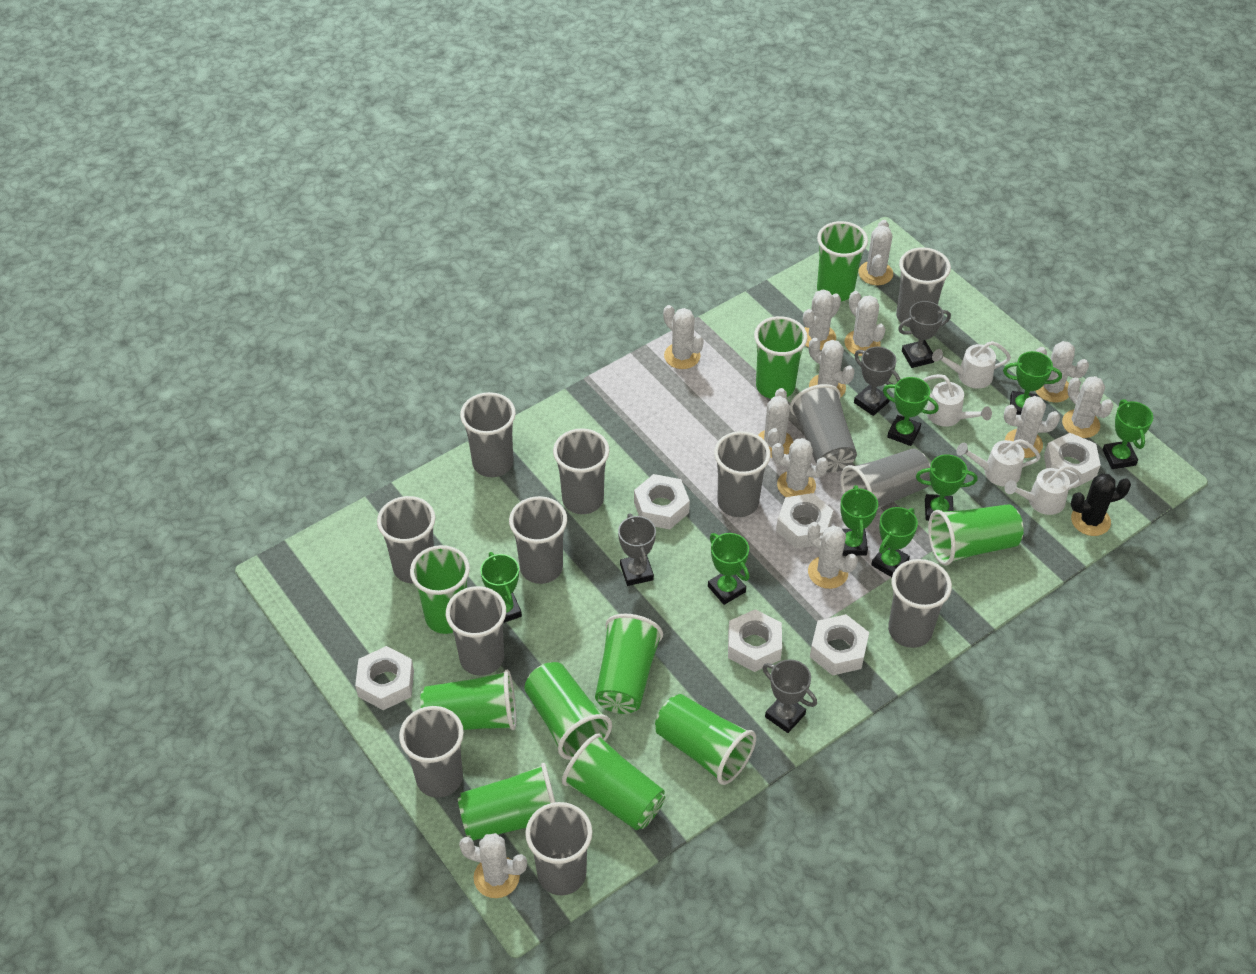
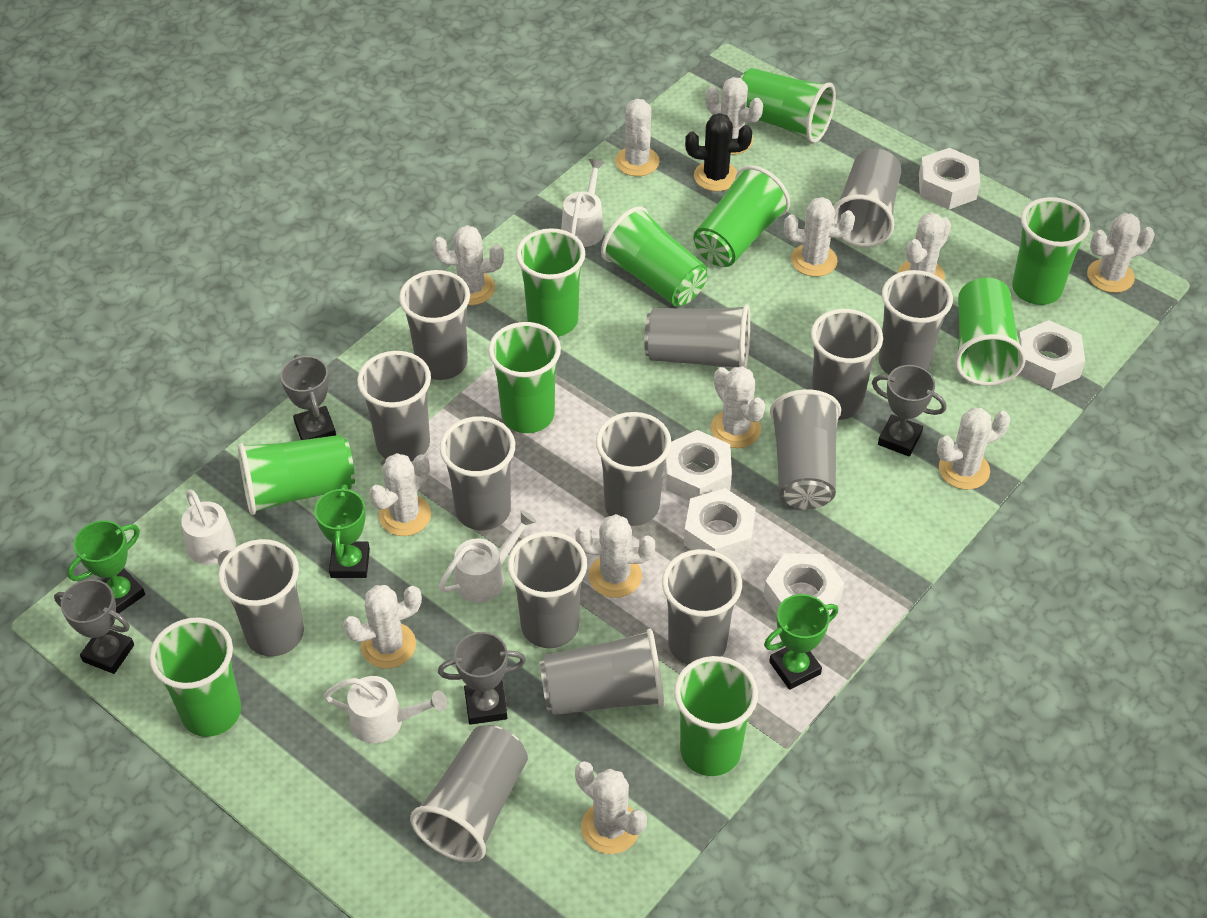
green trophy: 8 -> 3
grey cup: 12 -> 14
white nut: 6 -> 5

